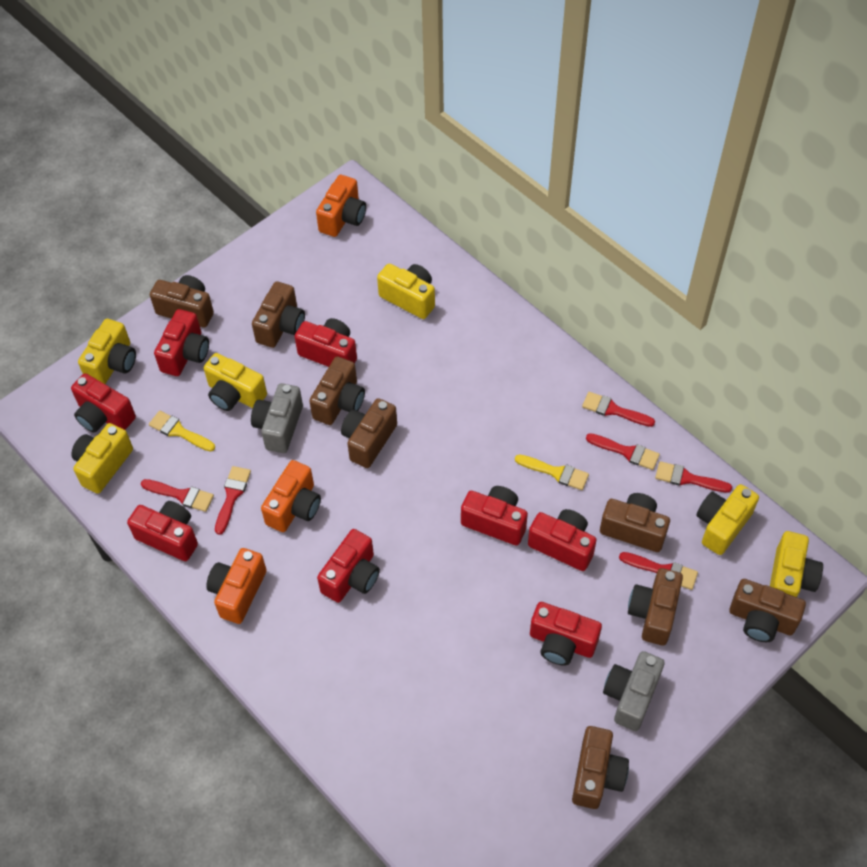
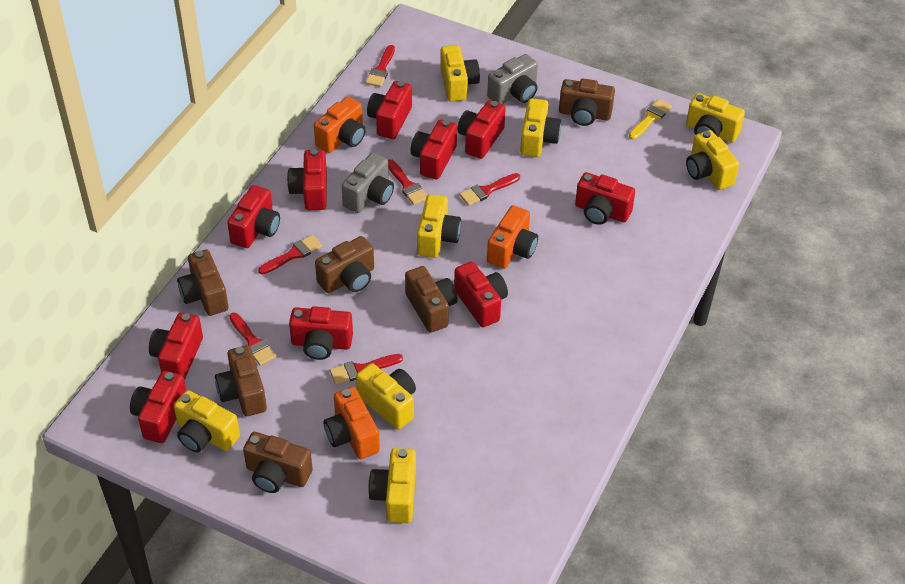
brown camera: 8 -> 6
red camera: 8 -> 10
yellow brush: 2 -> 1
yellow camera: 6 -> 8

